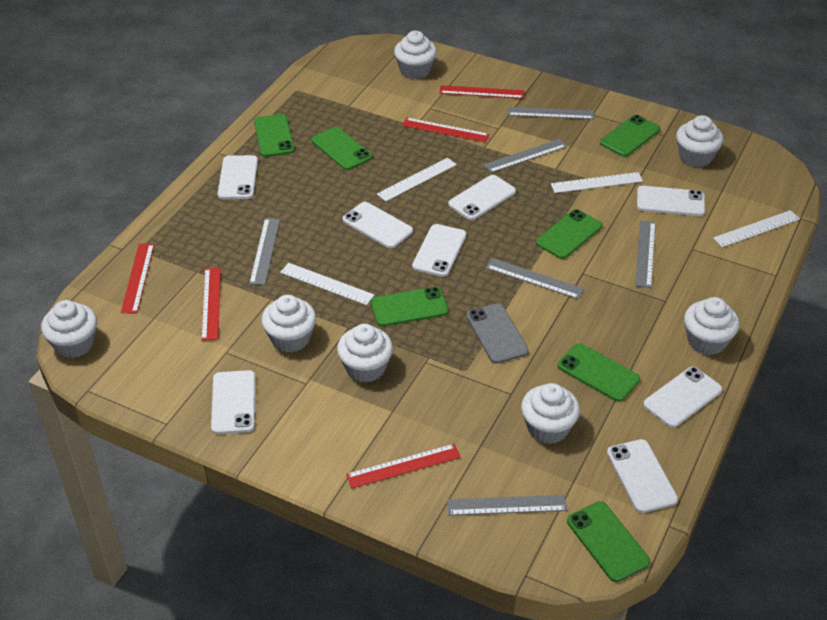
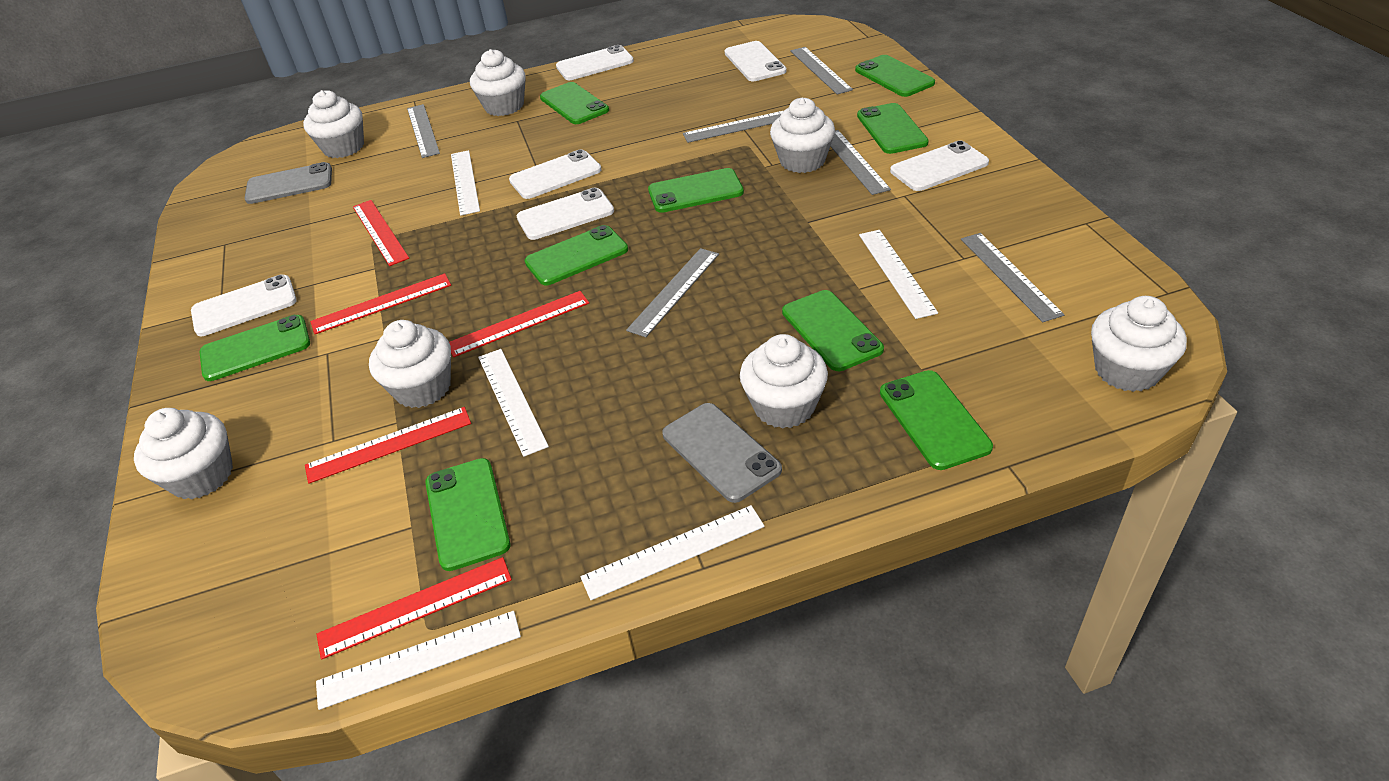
green phone: 7 -> 9
grey phone: 1 -> 2
white phone: 8 -> 6
white ruler: 4 -> 5

